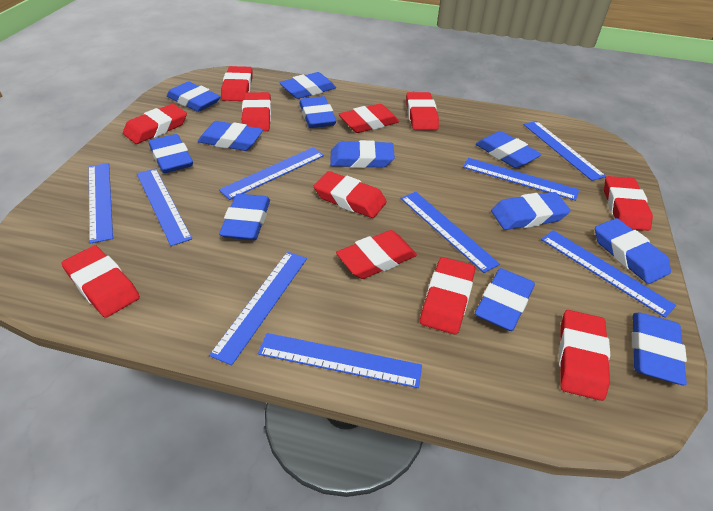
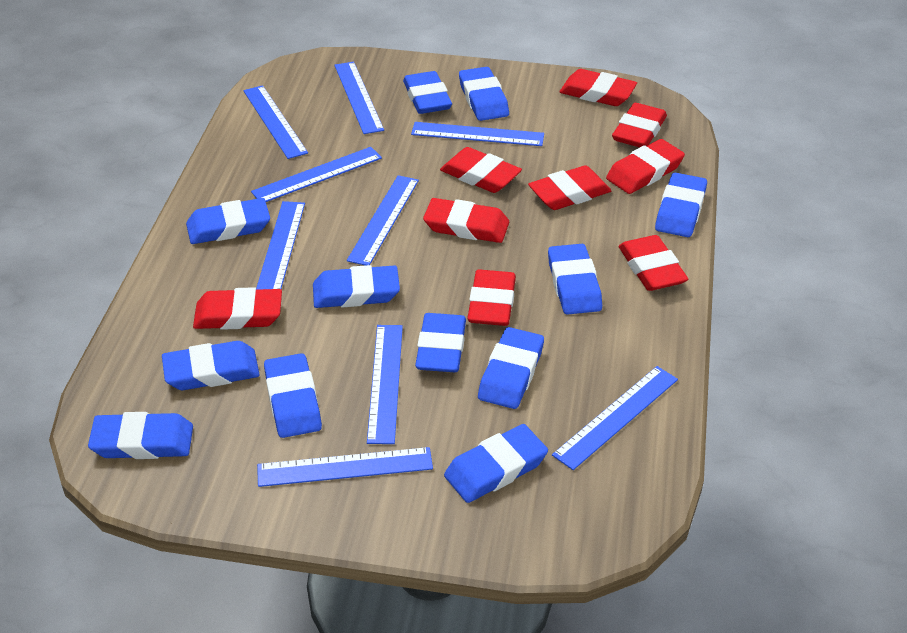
red eraser: 11 -> 9

